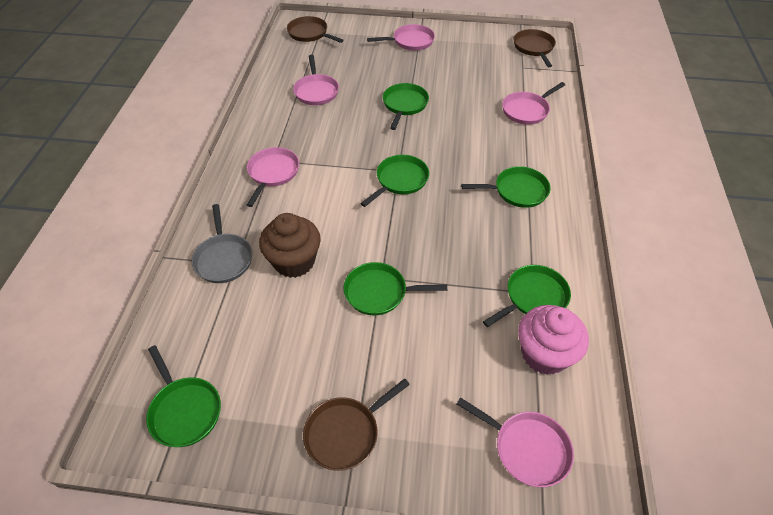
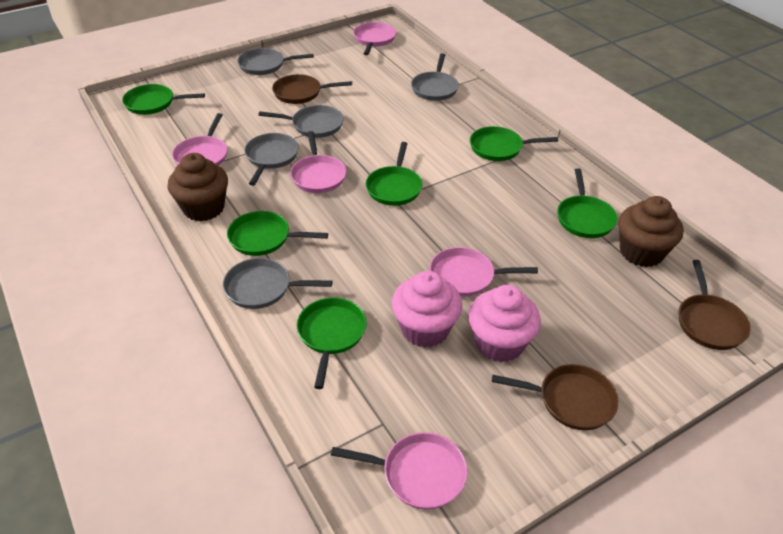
brown cupcake: 1 -> 2
grey pan: 1 -> 5
pink cupcake: 1 -> 2

